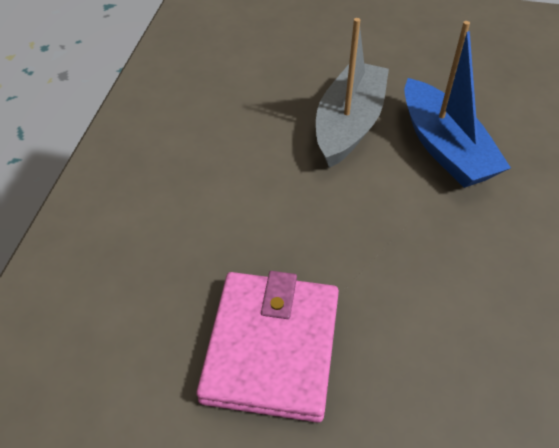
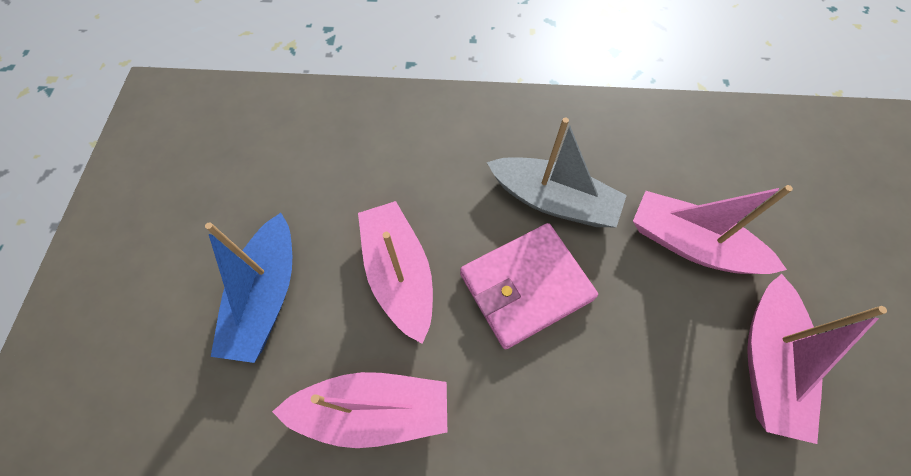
pink boat: 0 -> 4

